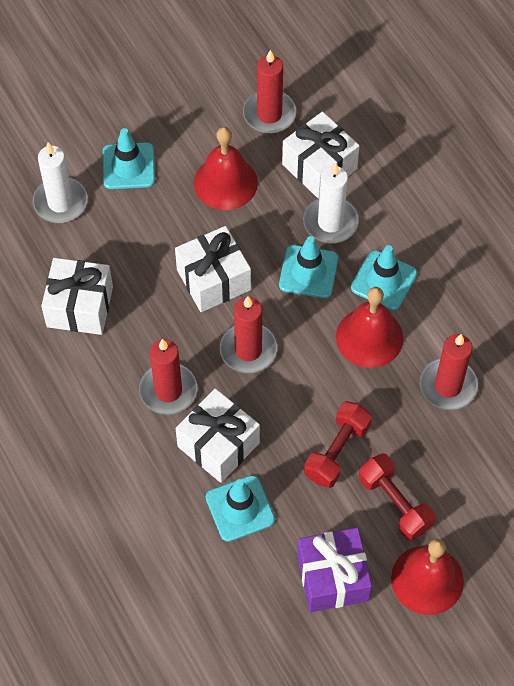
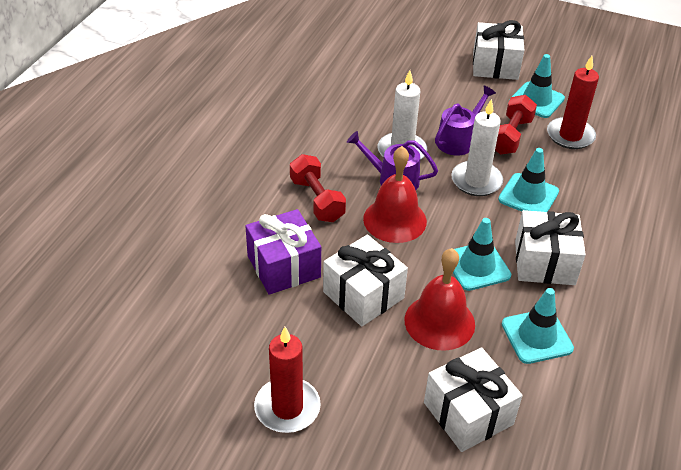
purple watering can: 0 -> 2
red bell: 3 -> 2
red candle: 4 -> 2

